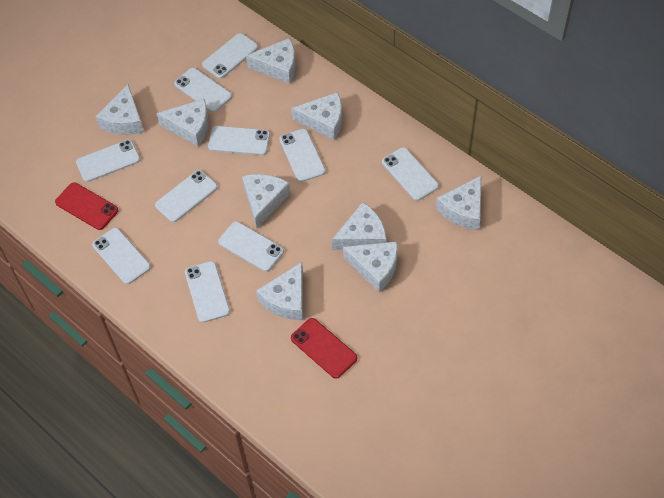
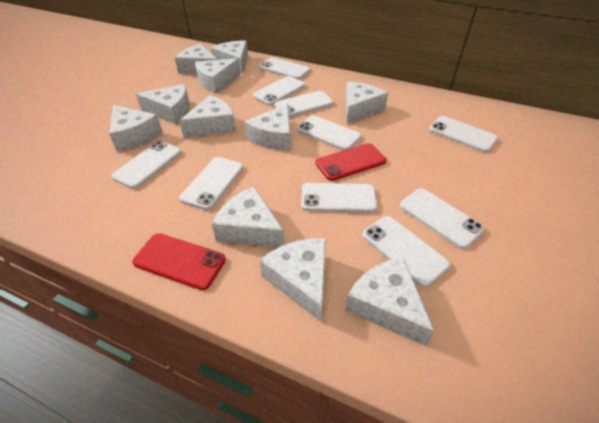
white cheese: 9 -> 11

